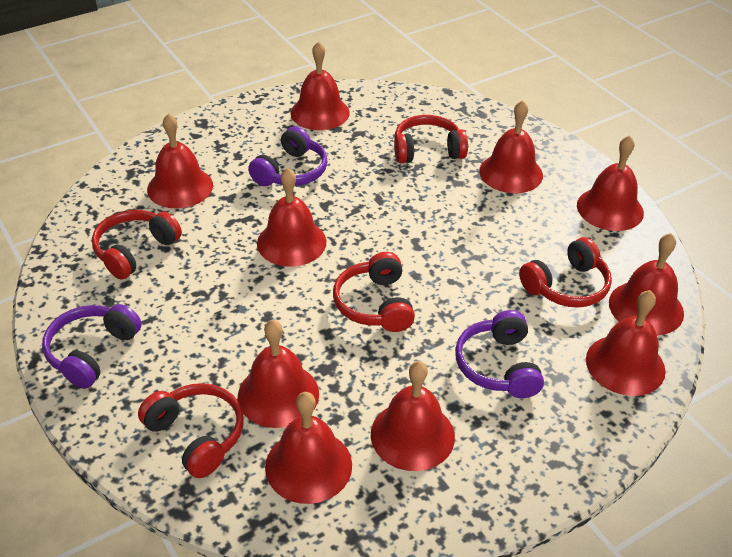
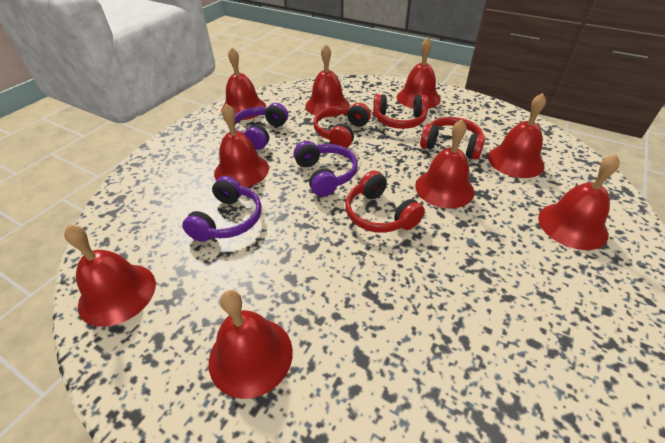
red bell: 10 -> 9
red headphones: 5 -> 4

